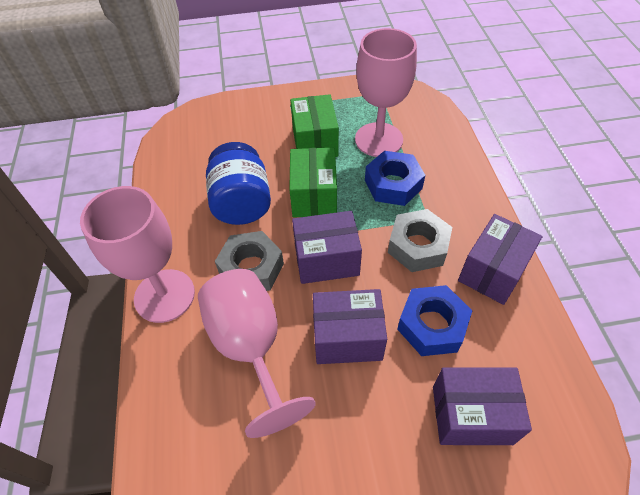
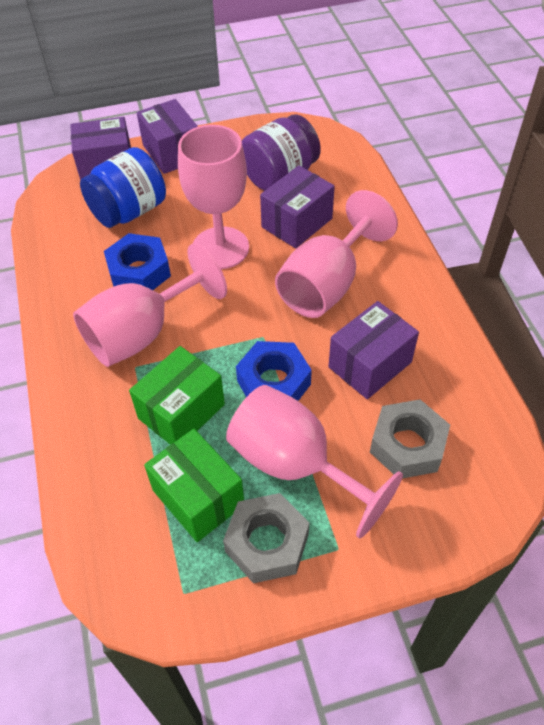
pink goblet: 3 -> 4
purple jar: 0 -> 1

